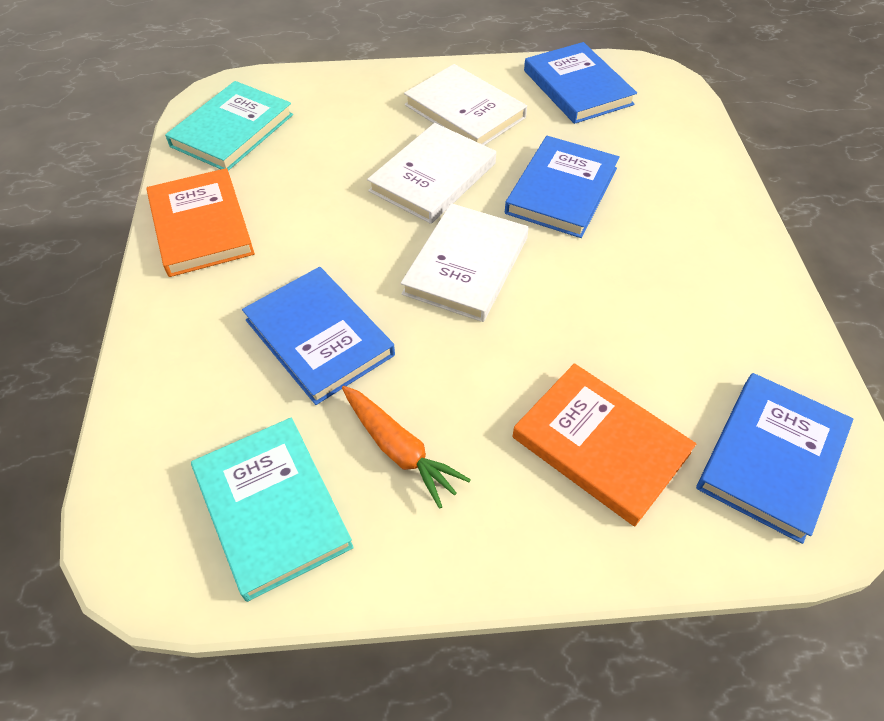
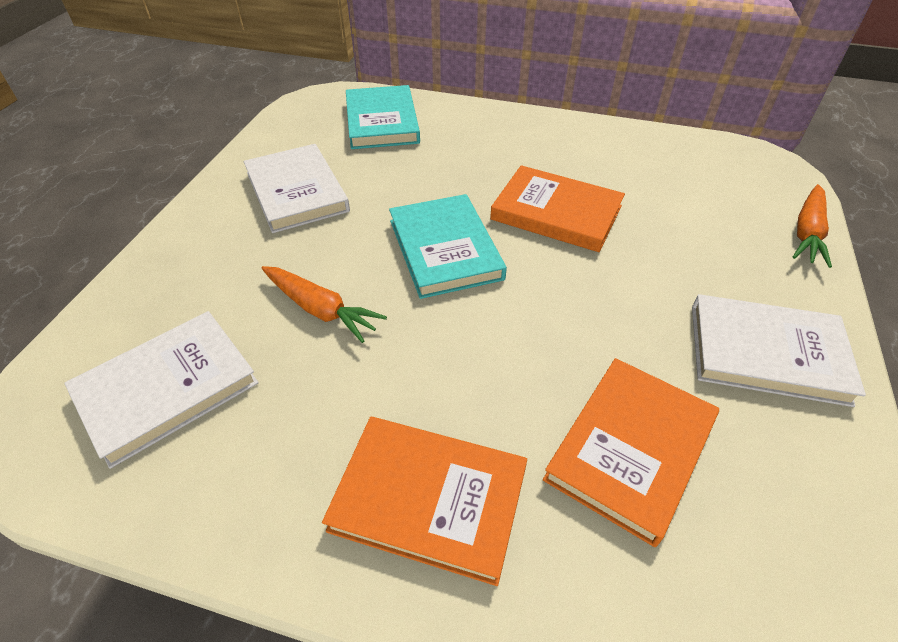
blue book: 4 -> 0
orange book: 2 -> 3
orange carrot: 1 -> 2

